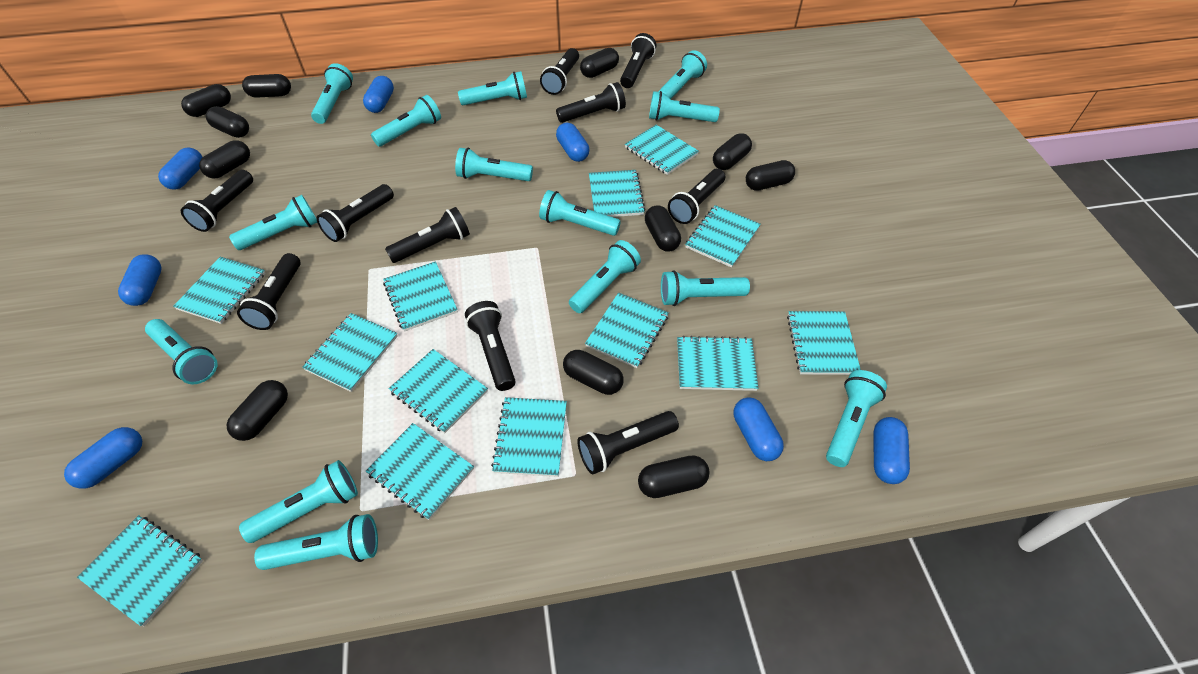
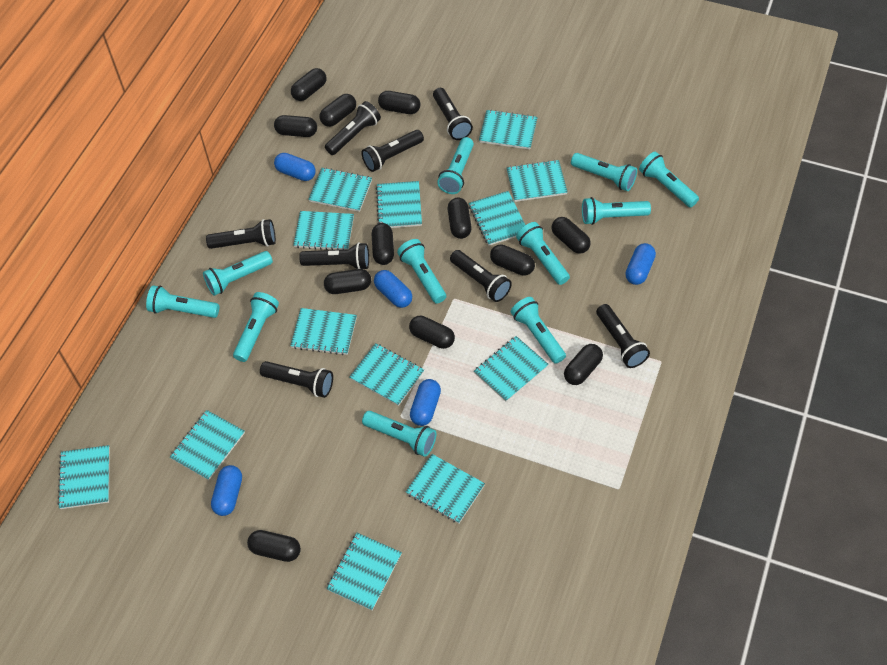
black capsule: 11 -> 12
black flashlight: 10 -> 8
blue capsule: 7 -> 5
turquoise flashlight: 14 -> 11

